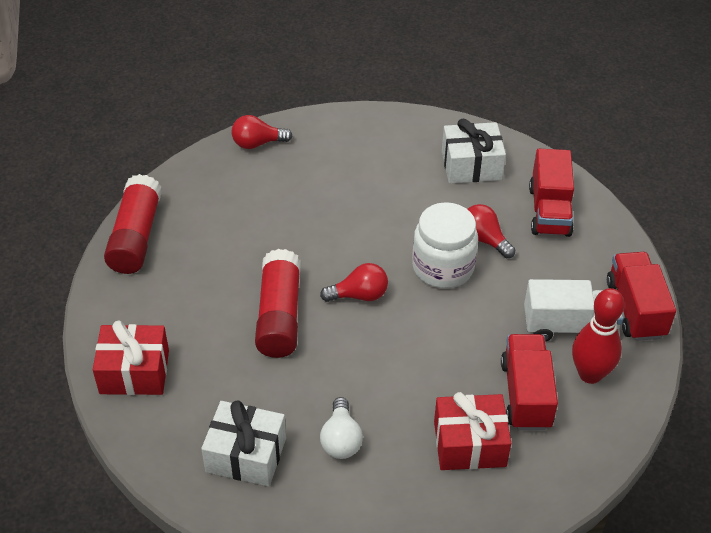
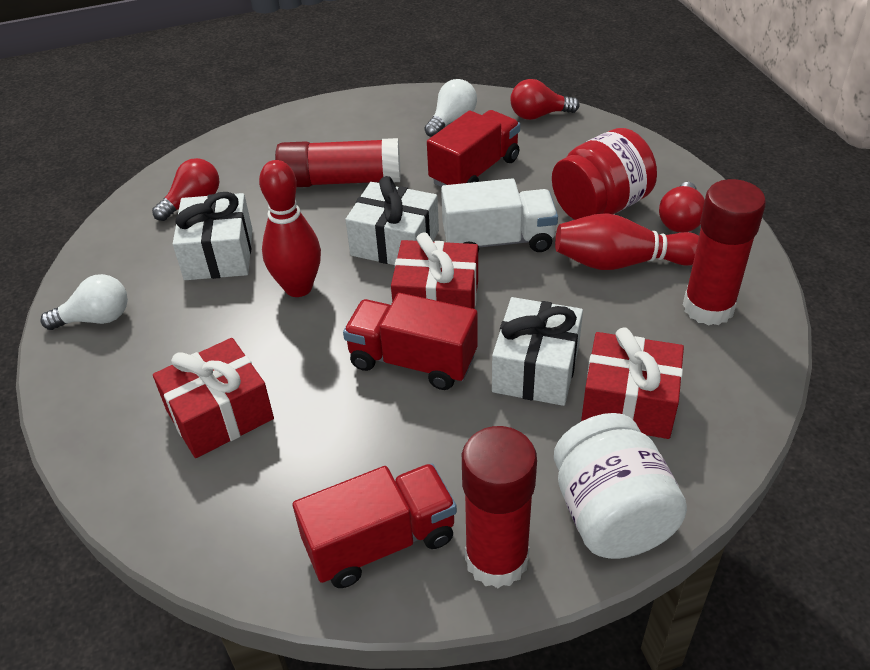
red bowling pin: 1 -> 2
red gift: 2 -> 3
red glue stick: 2 -> 3
red jar: 0 -> 1
white gift: 2 -> 3
white light bulb: 1 -> 2

